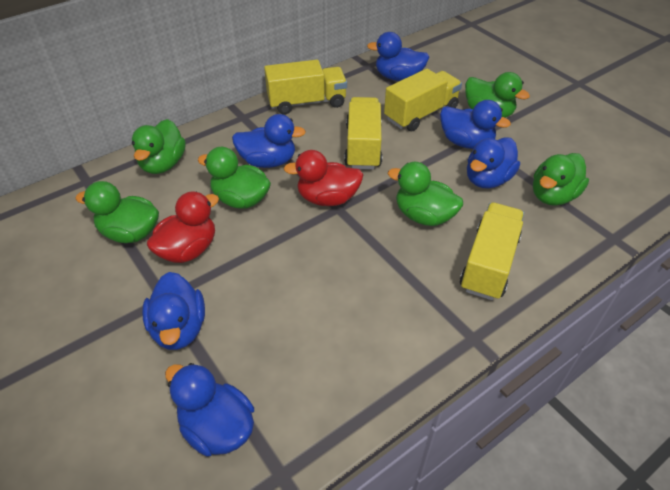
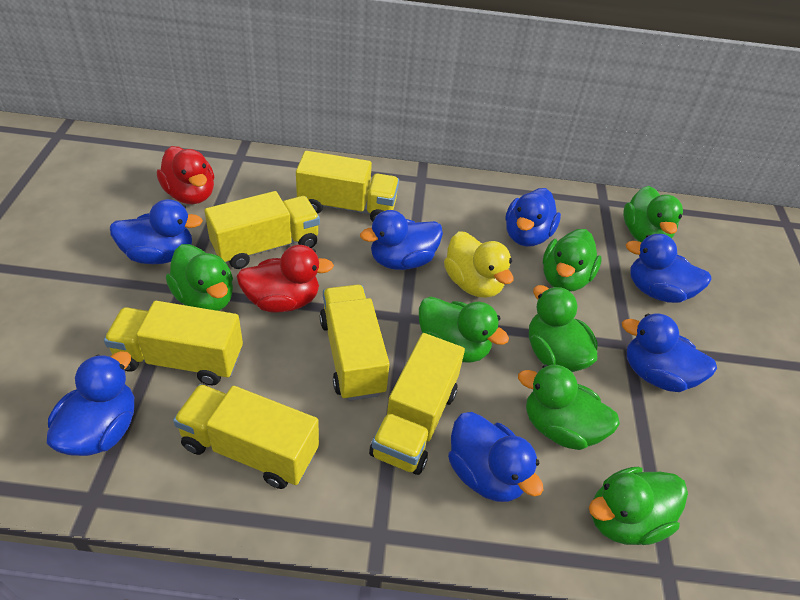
blue duck: 6 -> 7
green duck: 6 -> 7
yellow duck: 0 -> 1
yellow truck: 4 -> 6

